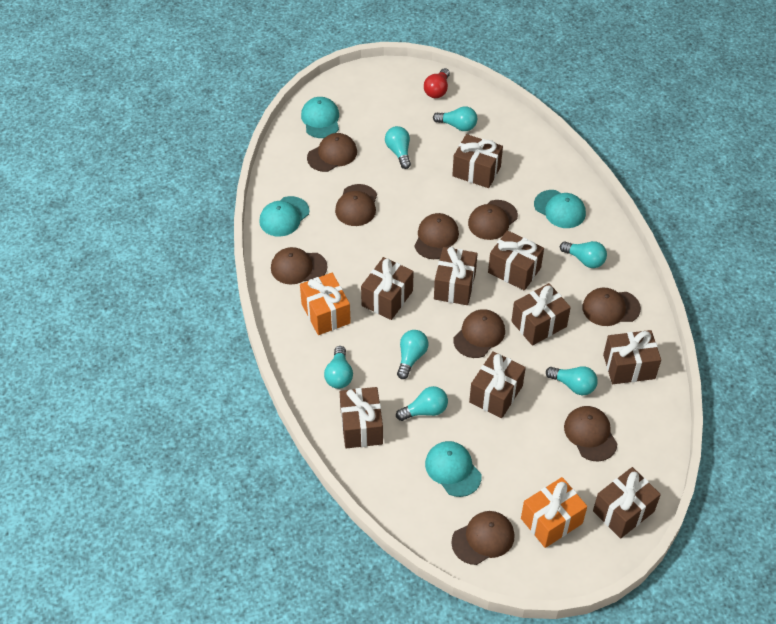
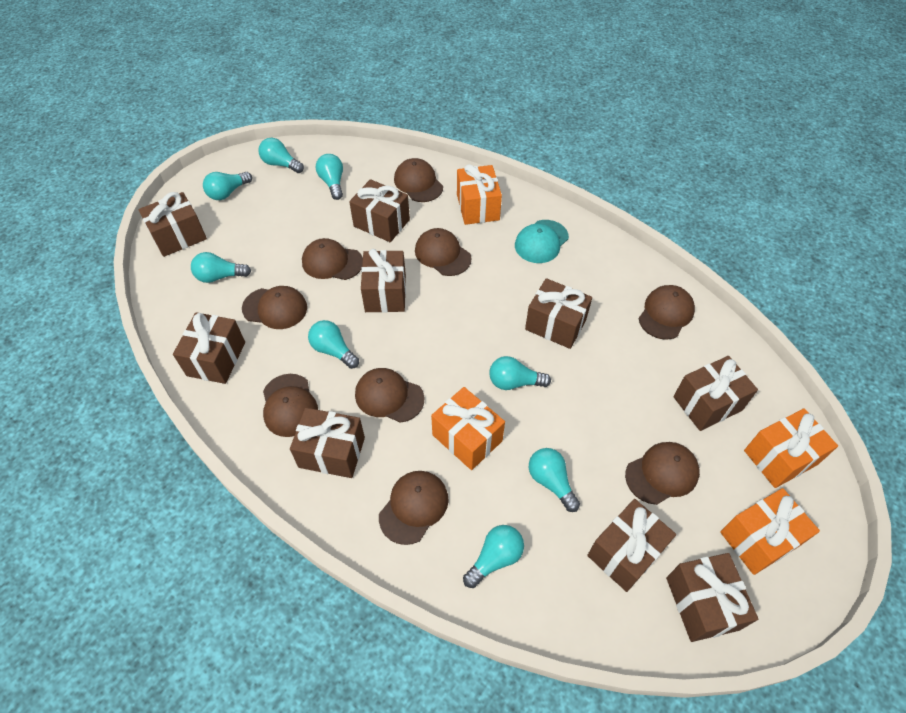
orange gift: 2 -> 4
red light bulb: 1 -> 0
turquoise cap: 4 -> 1
turquoise light bulb: 7 -> 8

